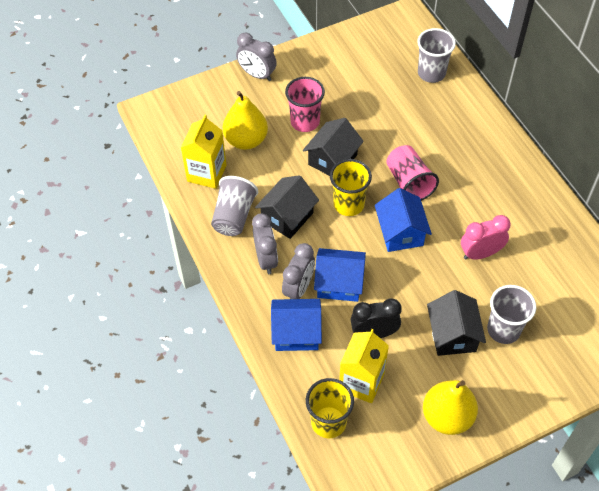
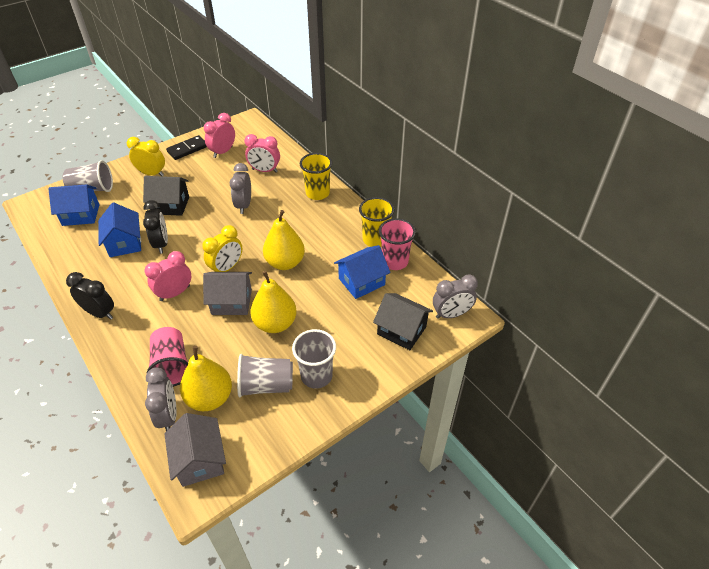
black clock: 1 -> 2
black domino: 0 -> 1
black house: 3 -> 2
grey house: 0 -> 2
pink clock: 1 -> 3
yellow carton: 2 -> 0
yellow clock: 0 -> 2
yellow pear: 2 -> 3

